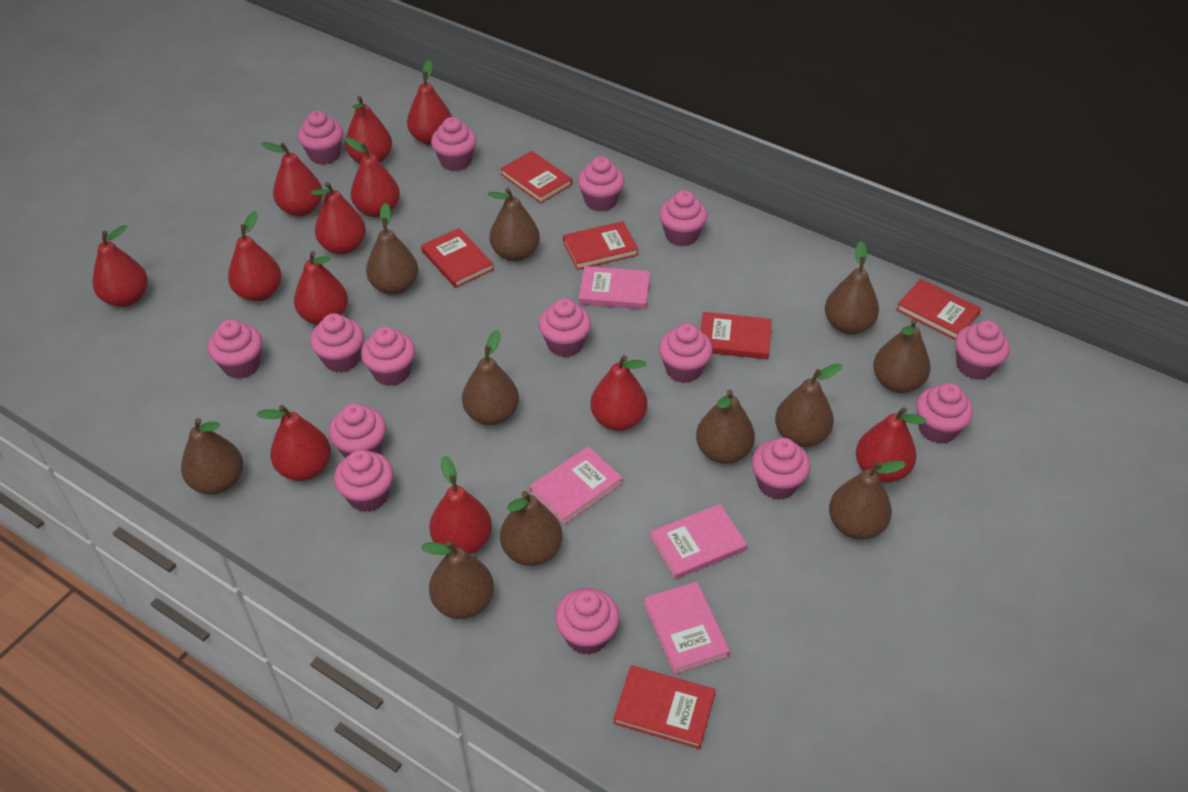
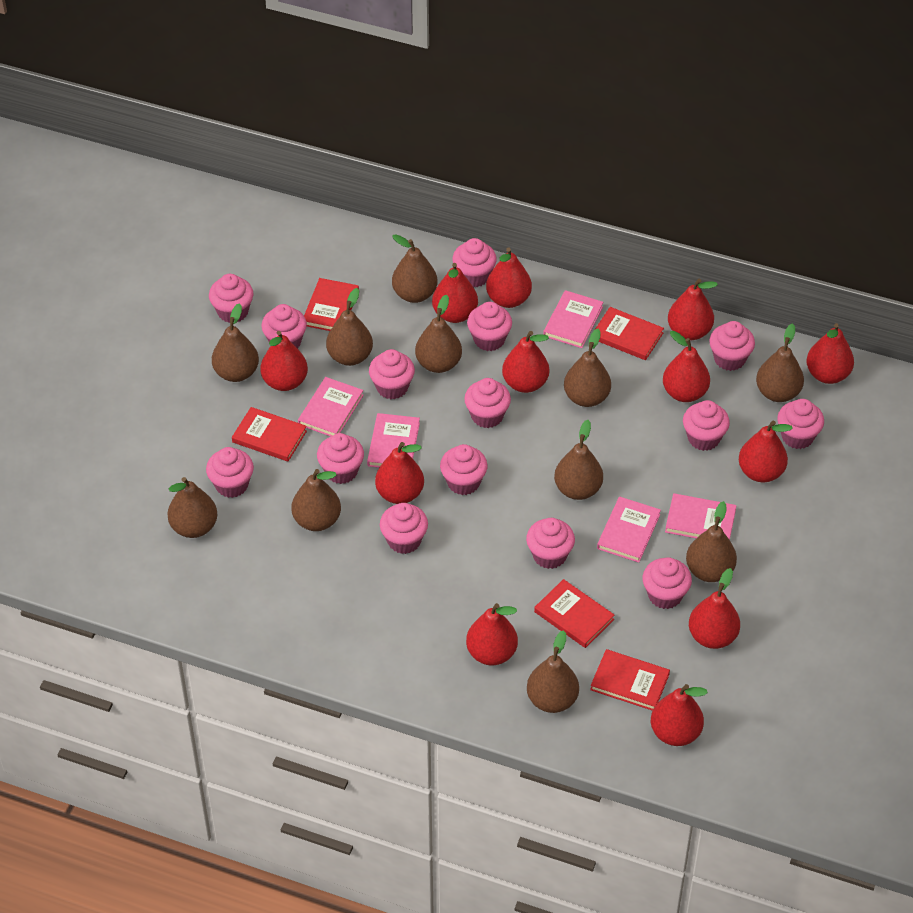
pink book: 4 -> 5
red book: 6 -> 5

